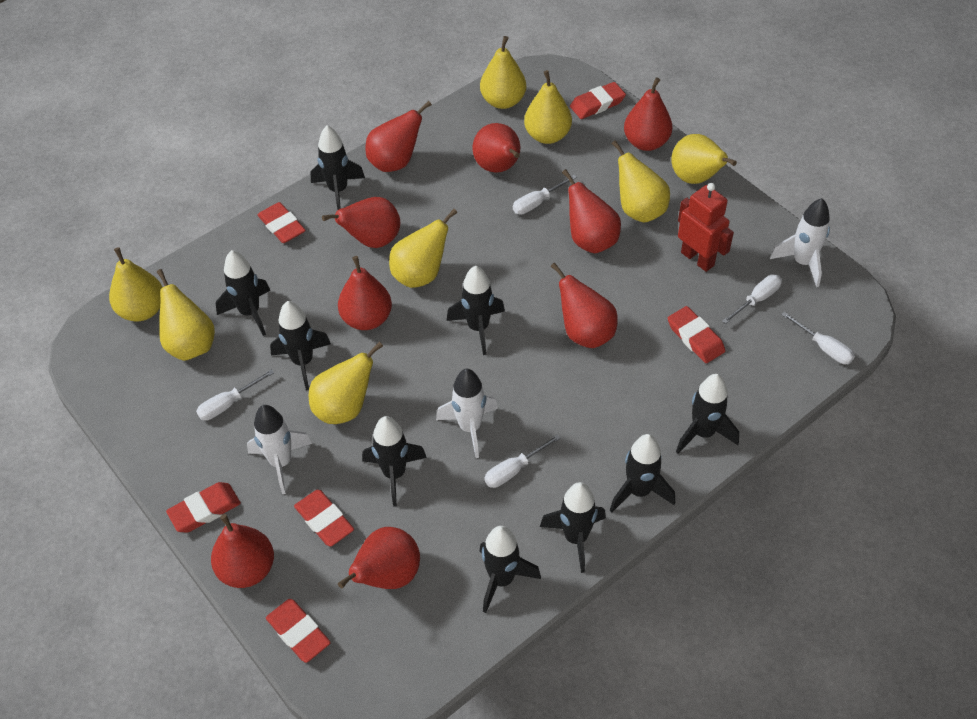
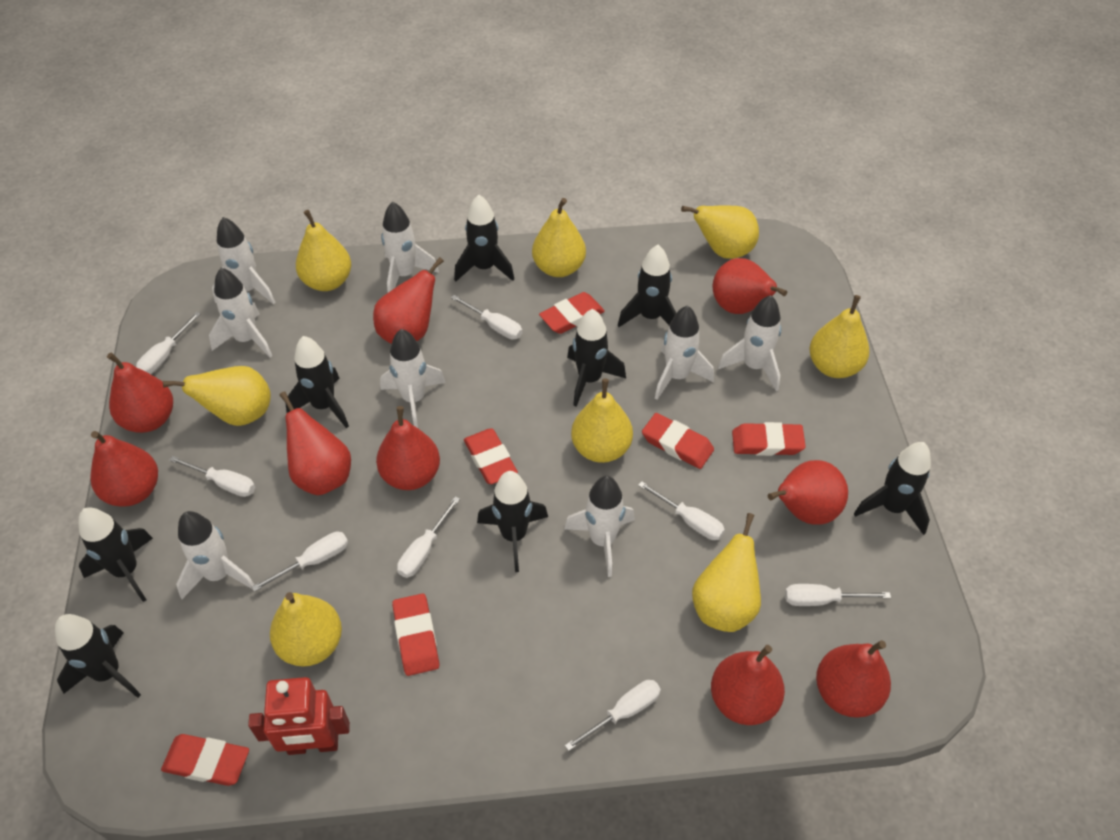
black rocket: 9 -> 8
white rocket: 3 -> 8
white screwdriver: 5 -> 8

